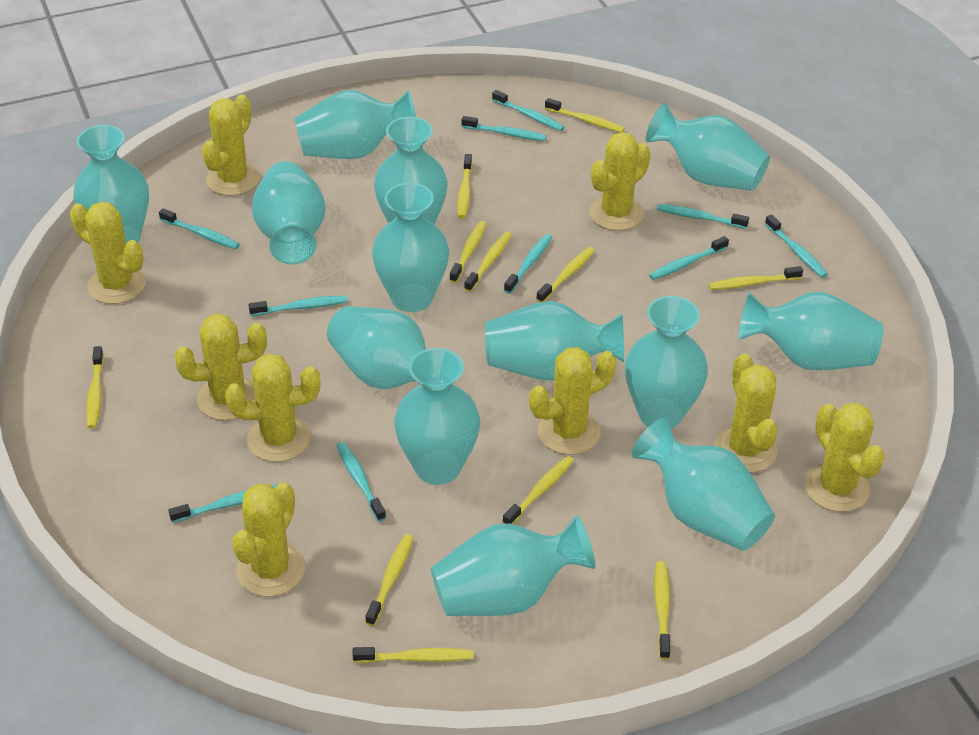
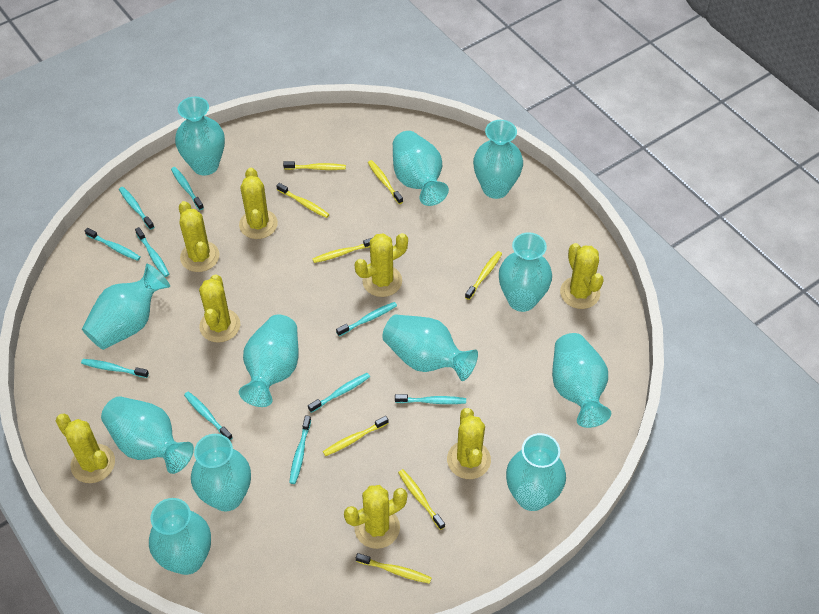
turquoise vase: 13 -> 12
yellow cactus: 9 -> 8
yellow toothbrush: 11 -> 8

